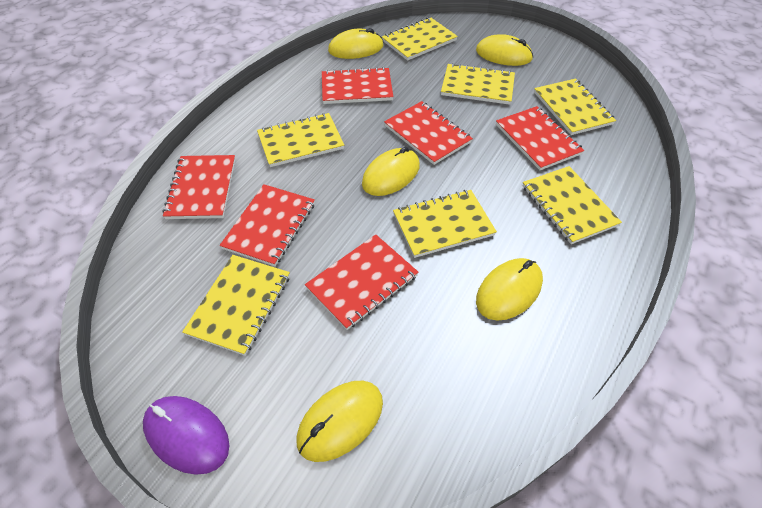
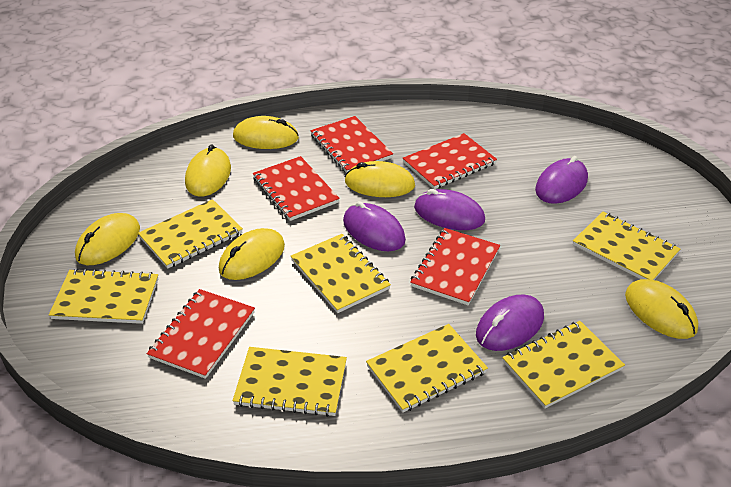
purple mouse: 1 -> 4
red notebook: 6 -> 5
yellow mouse: 5 -> 6

